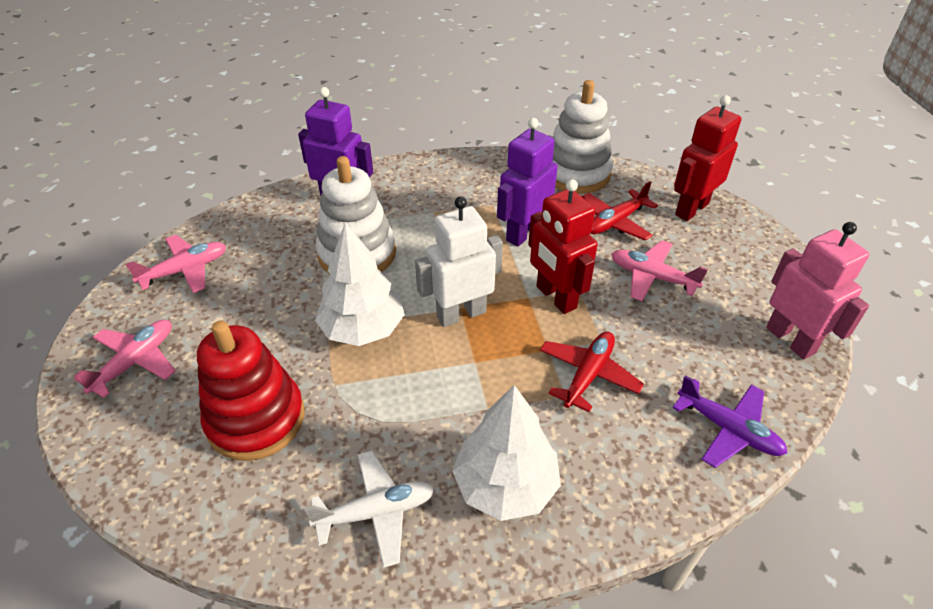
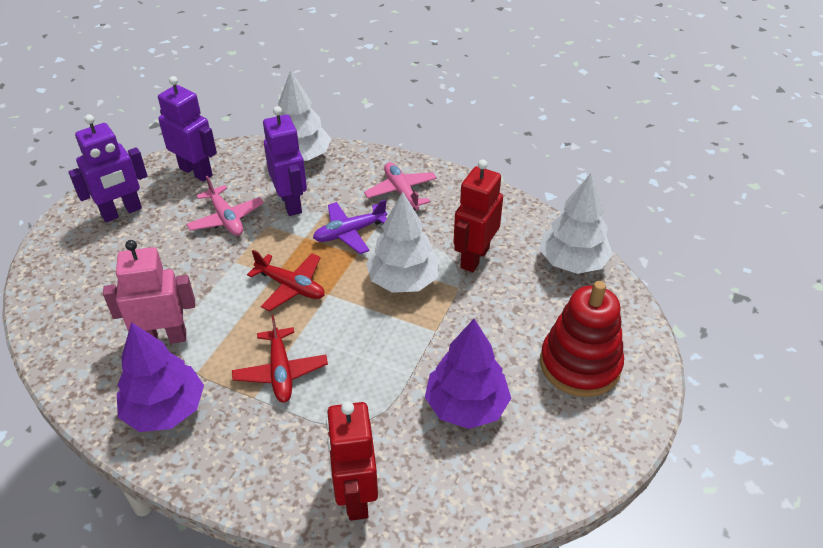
pink plane: 3 -> 2
purple robot: 2 -> 3
purple tree: 0 -> 2
white plane: 1 -> 0
white robot: 1 -> 0
white stacking toy: 2 -> 0
white tree: 2 -> 3

